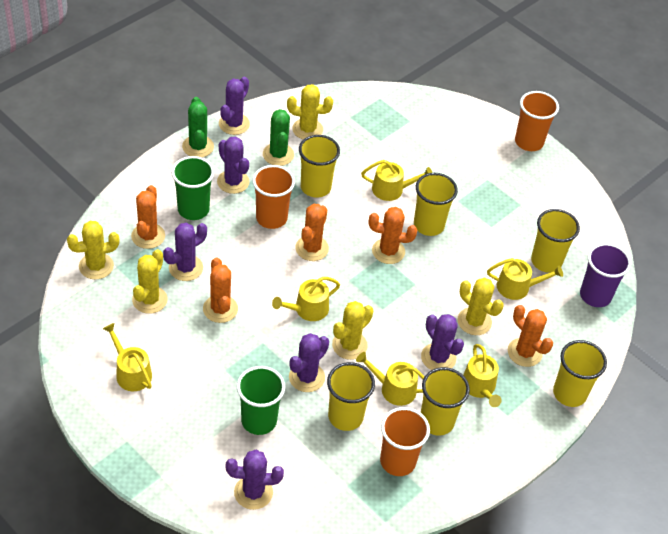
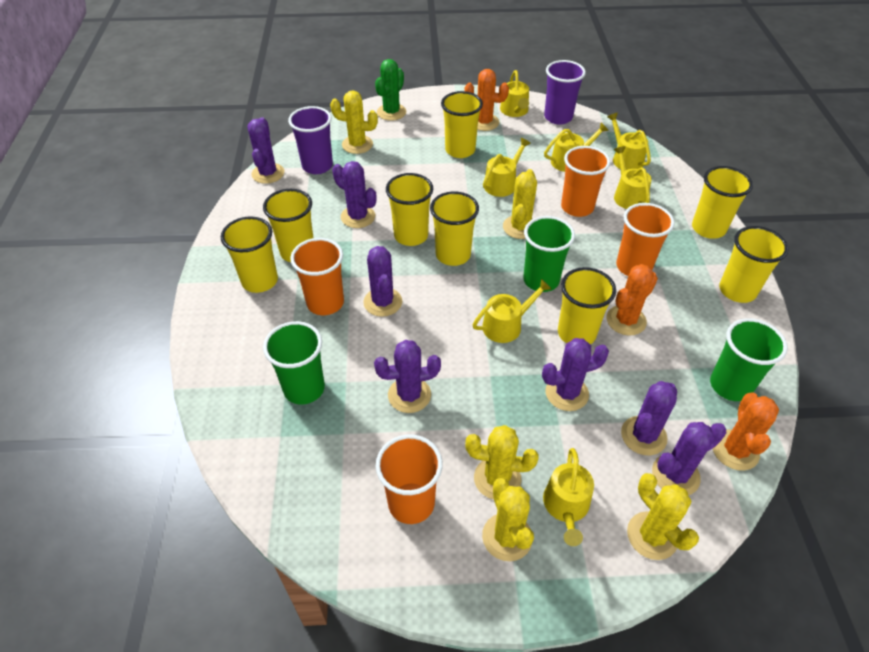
green cactus: 2 -> 1
green cup: 2 -> 3
orange cactus: 5 -> 3
orange cup: 3 -> 4
purple cactus: 6 -> 7
purple cup: 1 -> 2
yellow cup: 6 -> 8
yellow watering can: 6 -> 7

